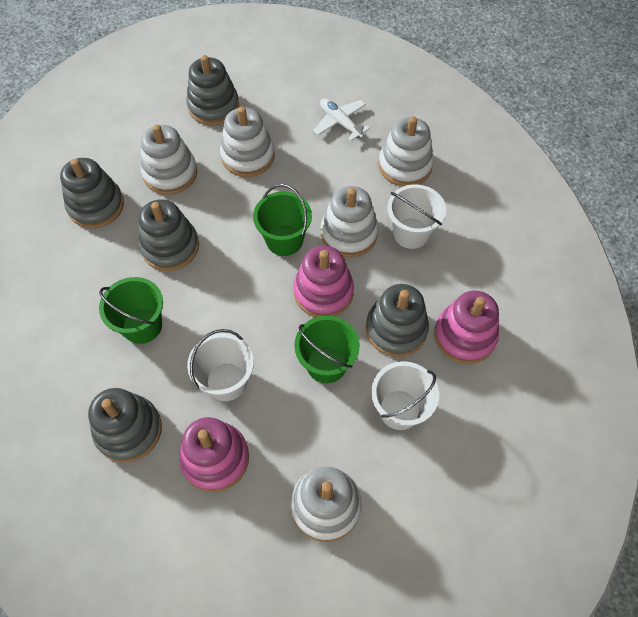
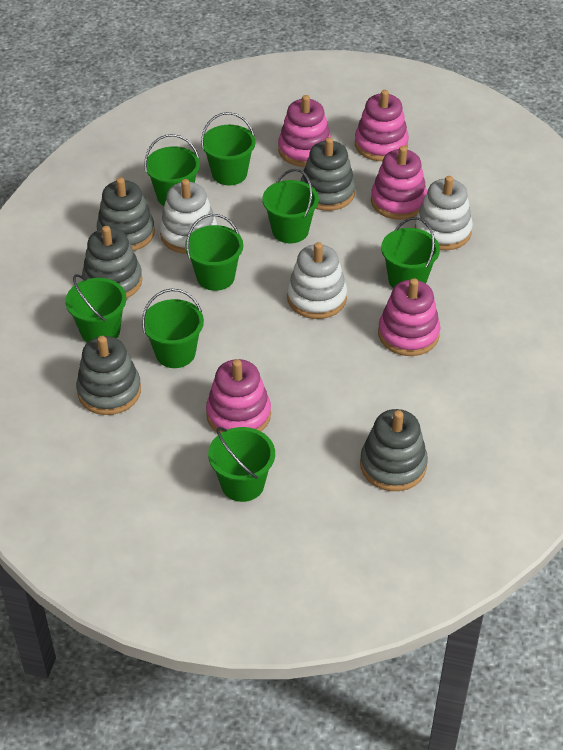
green bucket: 3 -> 8
pink stacking toy: 3 -> 5
white bucket: 3 -> 0
white plane: 1 -> 0
white stacking toy: 5 -> 3

